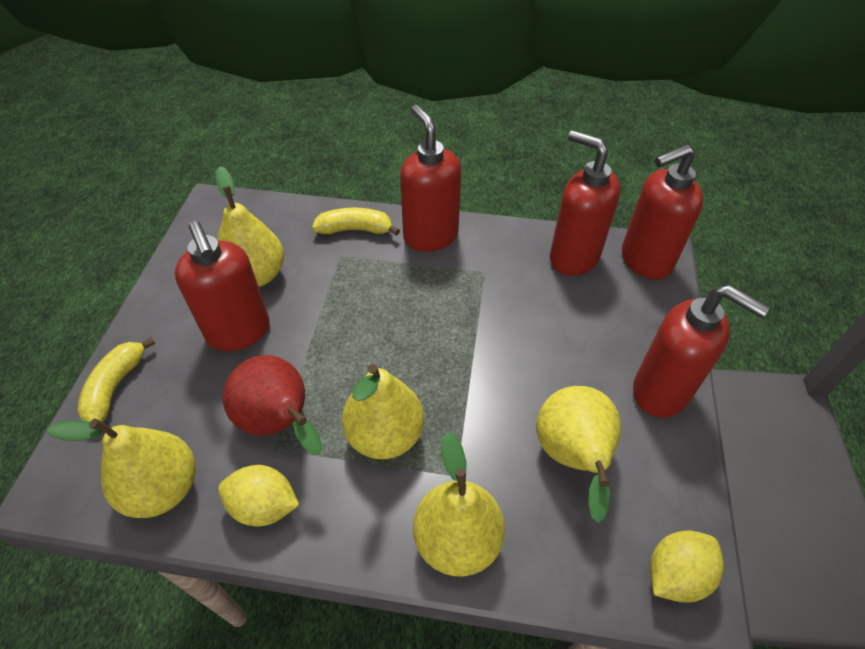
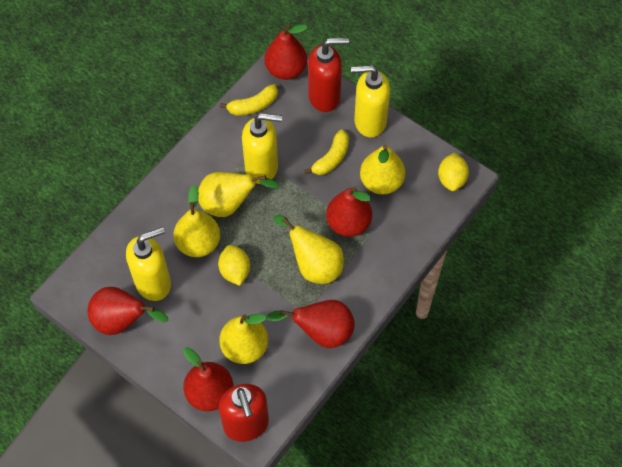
red pear: 1 -> 5
red soap dispenser: 5 -> 2
yellow soap dispenser: 0 -> 3

